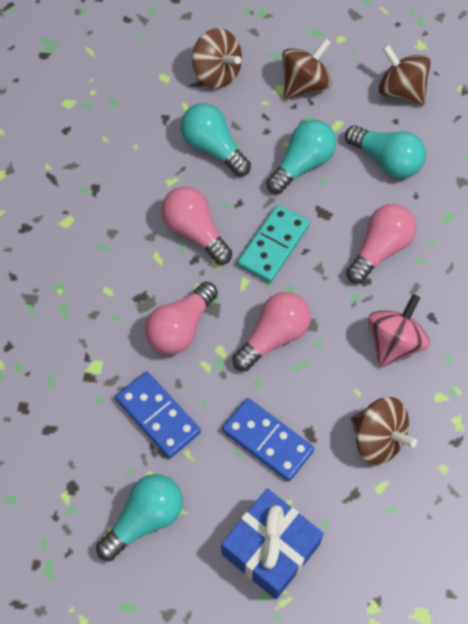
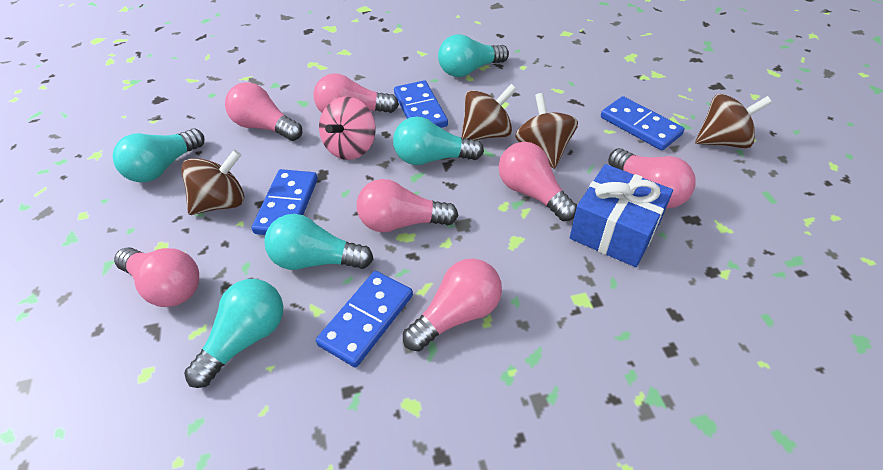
blue domino: 2 -> 4
pink light bulb: 4 -> 7
turquoise domino: 1 -> 0
turquoise light bulb: 4 -> 5

